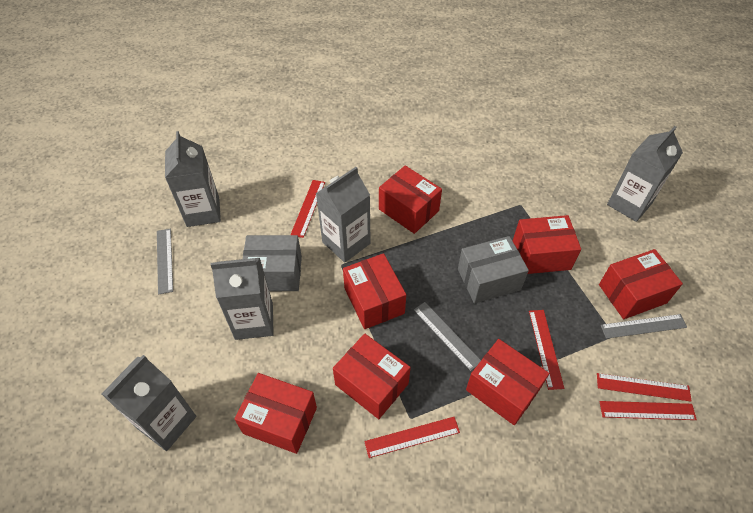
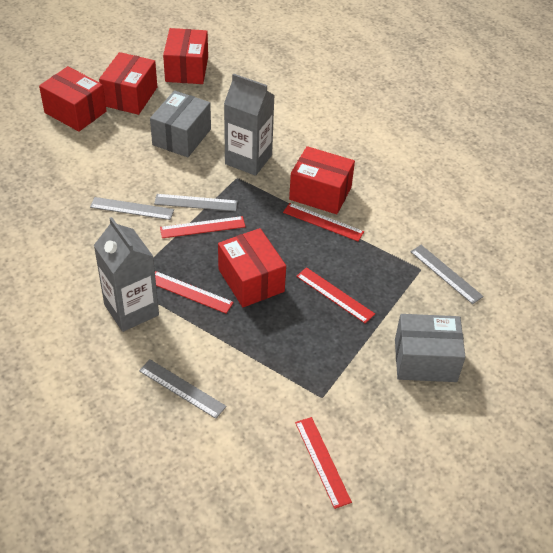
grey carton: 5 -> 2
grey ruler: 3 -> 4
red box: 7 -> 5

